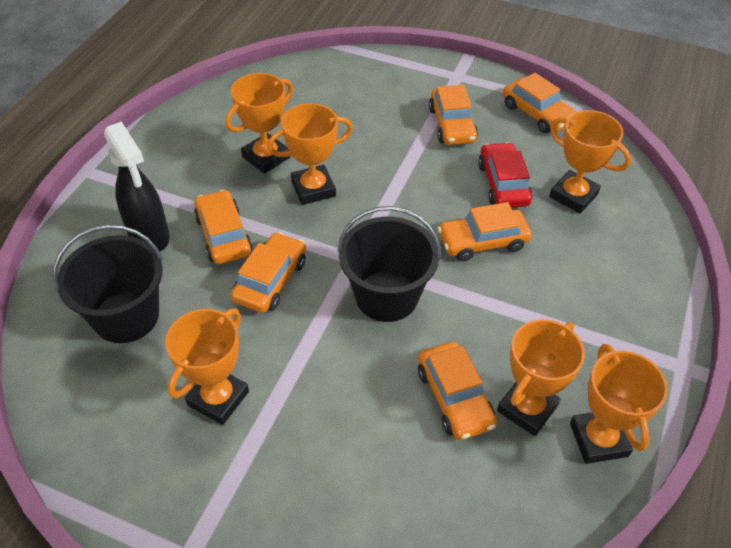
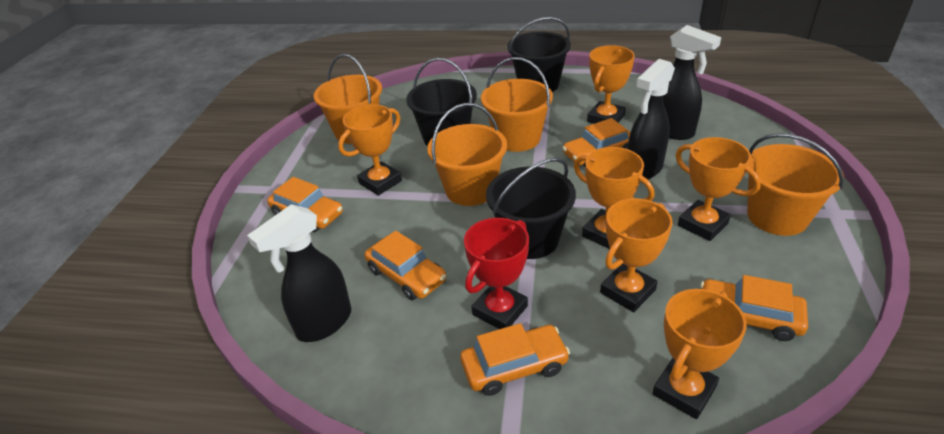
black bucket: 2 -> 3
black spray bottle: 1 -> 3
orange bucket: 0 -> 4
orange car: 6 -> 5
red car: 1 -> 0
red trophy: 0 -> 1

